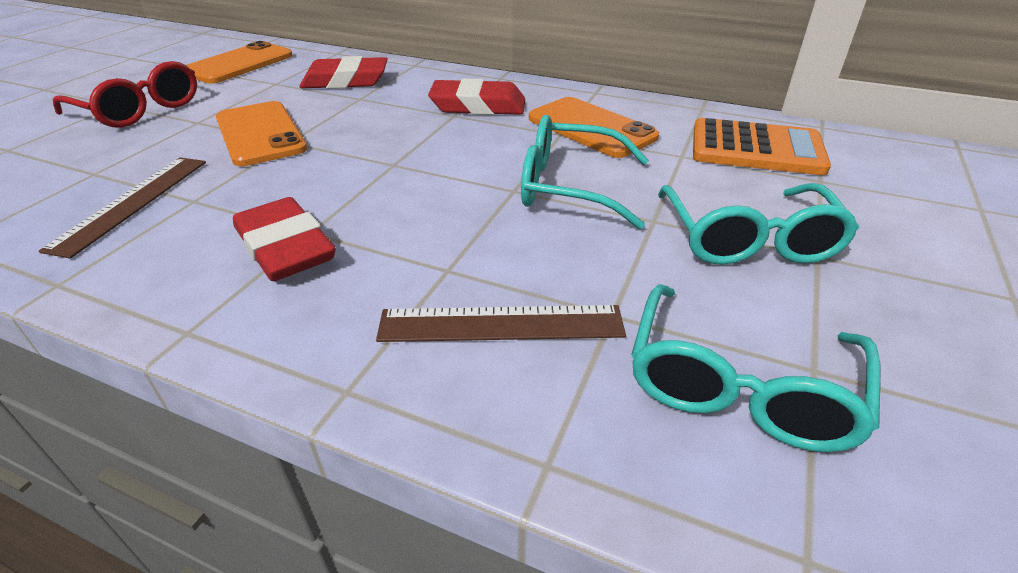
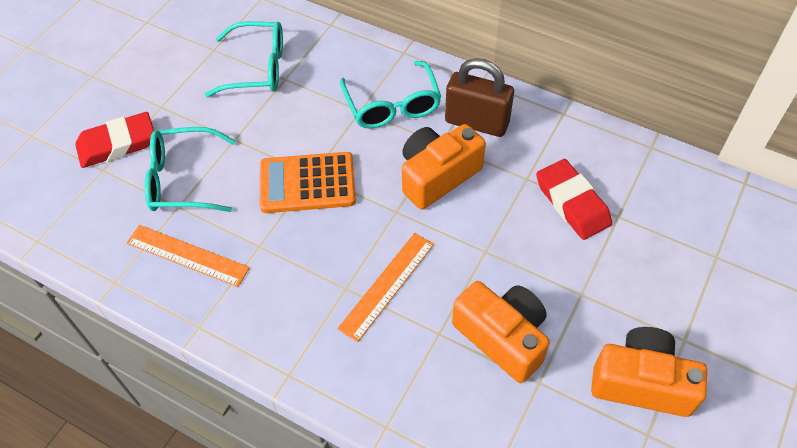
brown padlock: 0 -> 1
brown ruler: 2 -> 0
orange camera: 0 -> 3
orange phone: 3 -> 0
orange ruler: 0 -> 2
red eraser: 3 -> 2
red glasses: 1 -> 0

